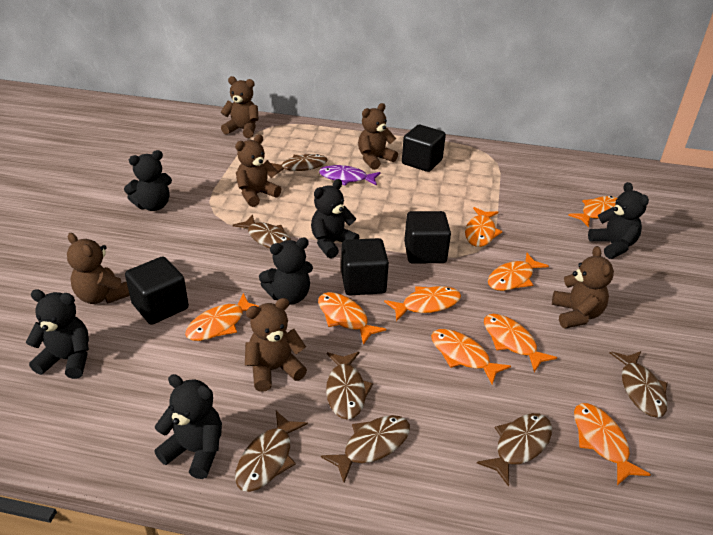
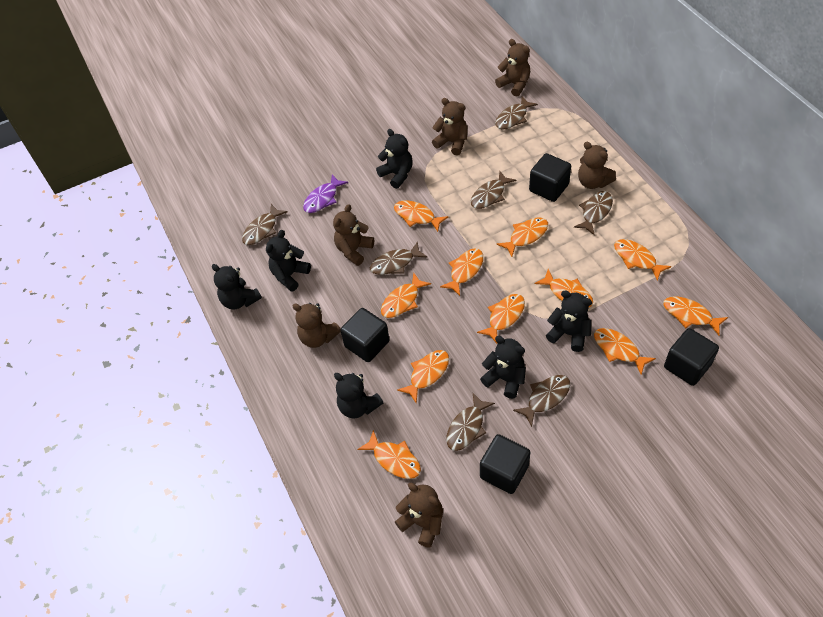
orange fish: 9 -> 11

